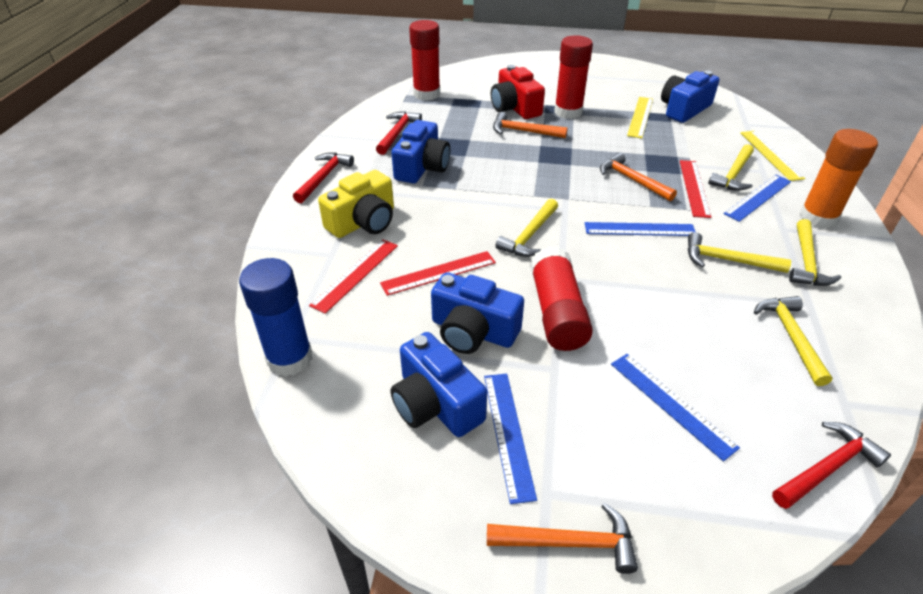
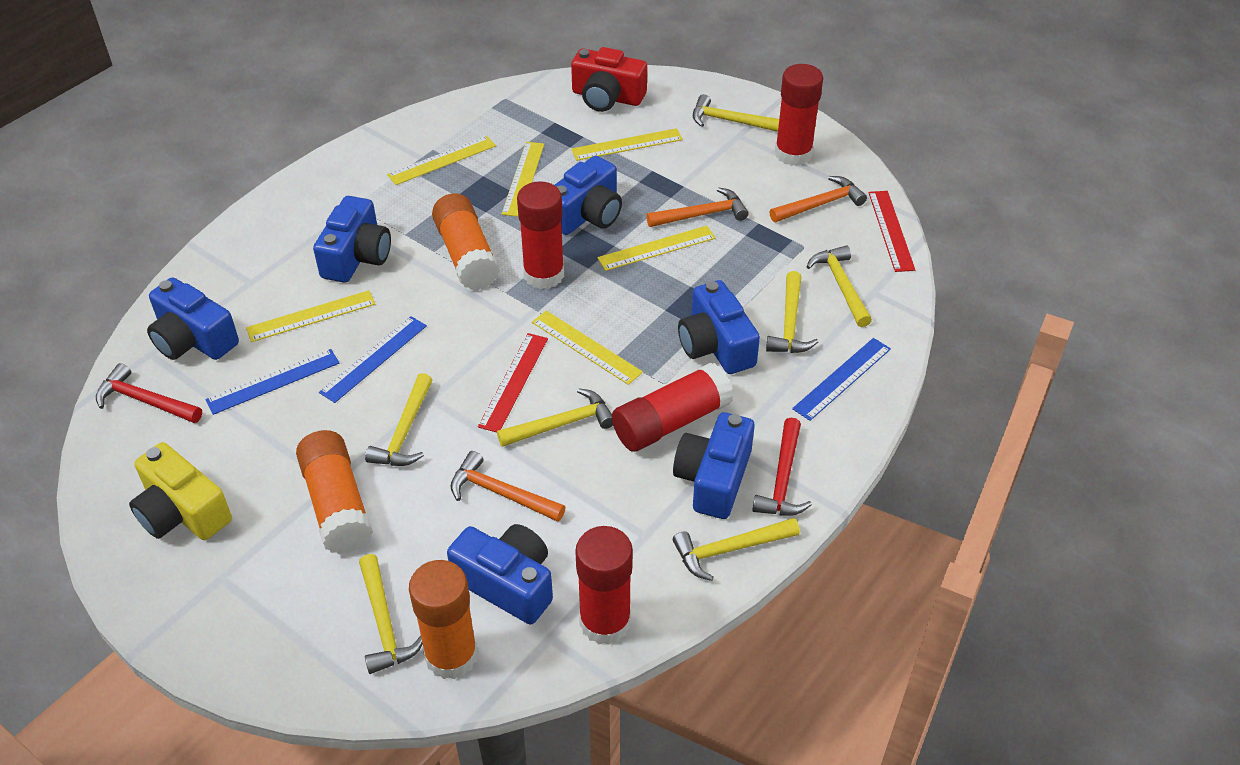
blue camera: 4 -> 6
blue glue stick: 1 -> 0
blue ruler: 4 -> 3
orange glue stick: 1 -> 3
red glue stick: 3 -> 4
red hammer: 3 -> 2
red ruler: 3 -> 2
yellow hammer: 5 -> 7
yellow ruler: 2 -> 6

